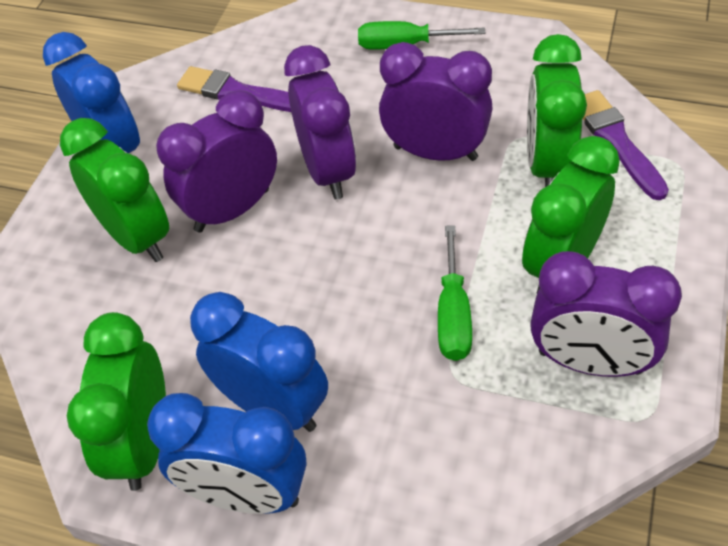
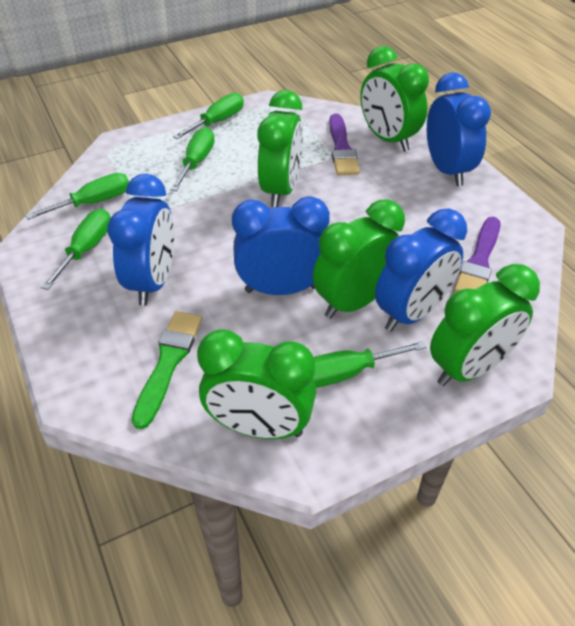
blue clock: 3 -> 4
green brush: 0 -> 1
green clock: 4 -> 5
green screwdriver: 2 -> 5
purple clock: 4 -> 0

